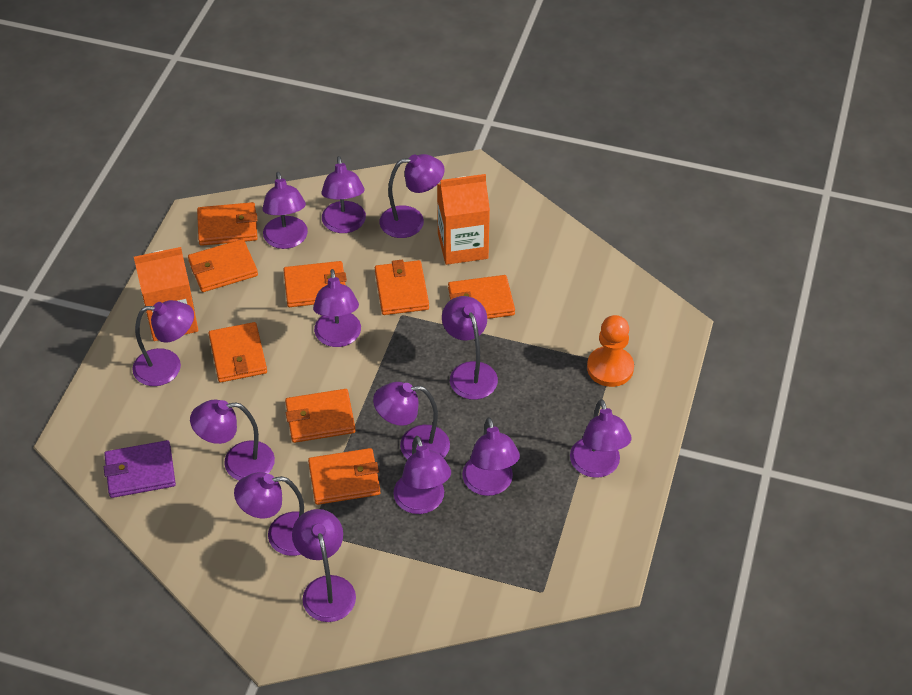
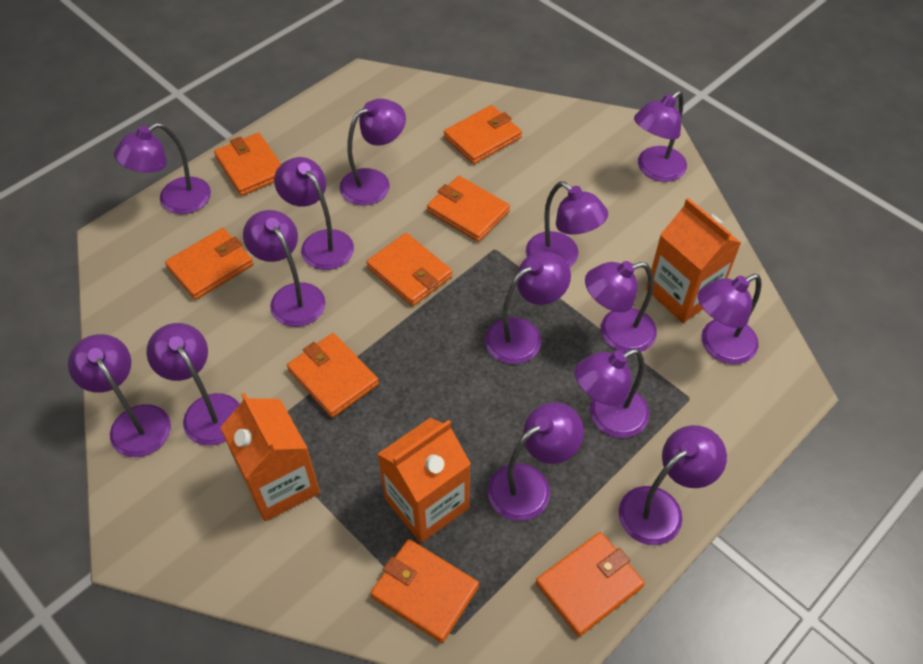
orange carton: 2 -> 3
orange pawn: 1 -> 0
purple lamp: 13 -> 14
purple wallet: 1 -> 0

